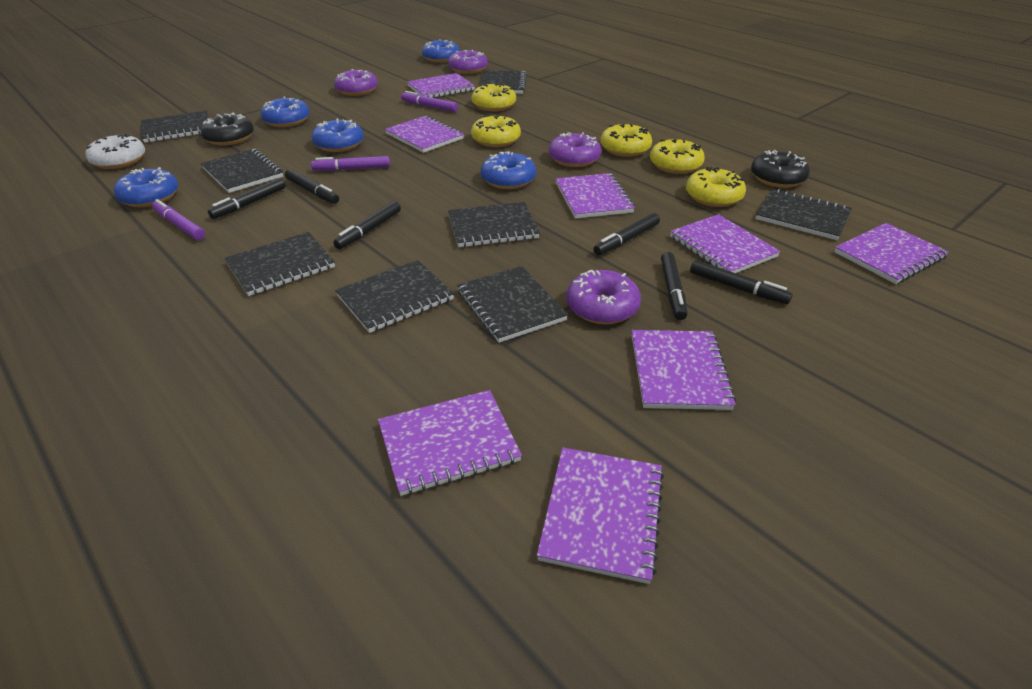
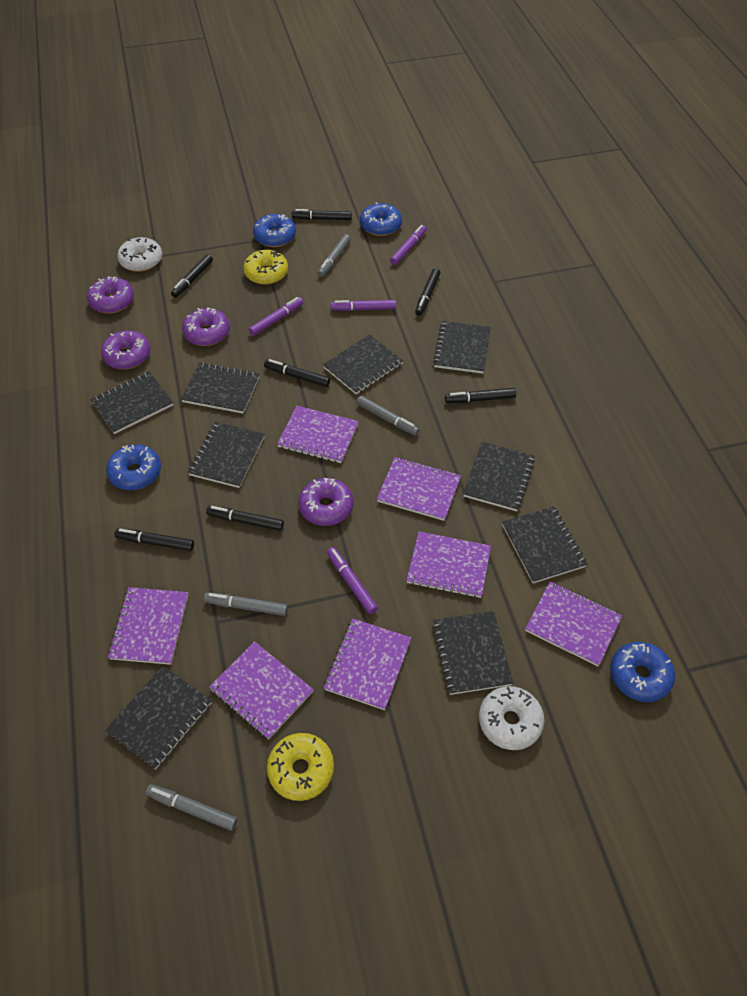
black donut: 2 -> 0
black marker: 6 -> 7
black notebook: 8 -> 9
blue donut: 5 -> 4
grey marker: 0 -> 4
purple marker: 3 -> 4
purple notebook: 8 -> 7
white donut: 1 -> 2
yellow donut: 5 -> 2

